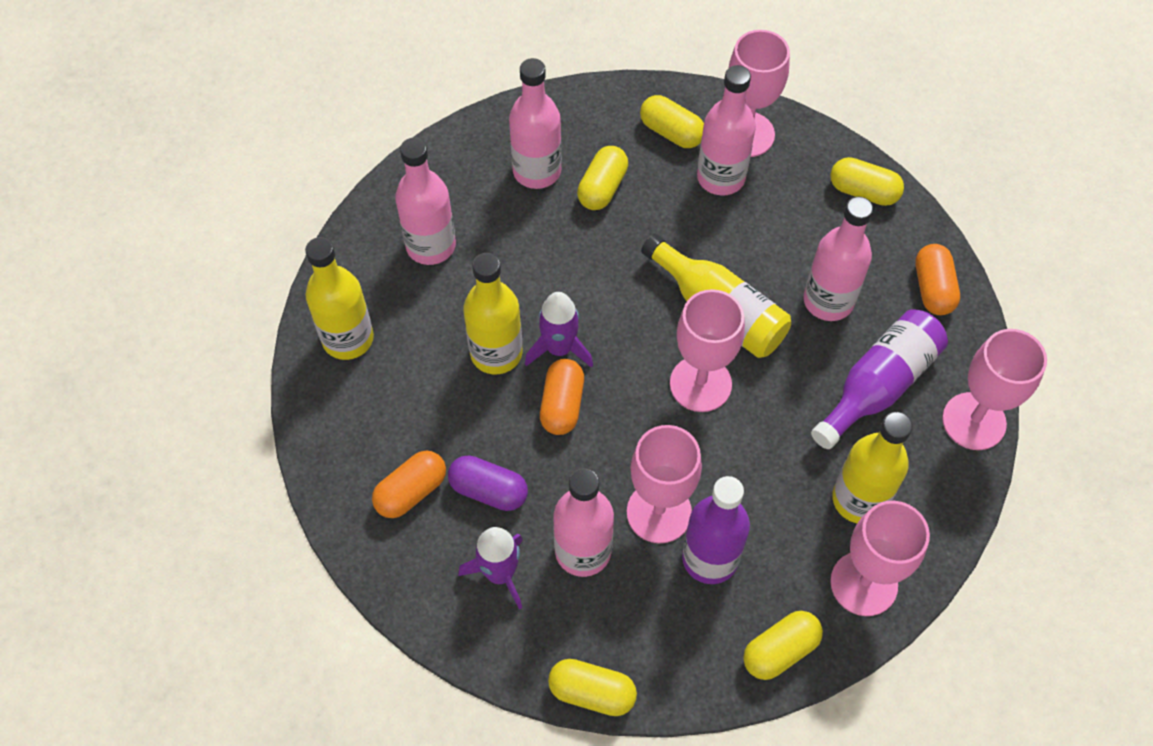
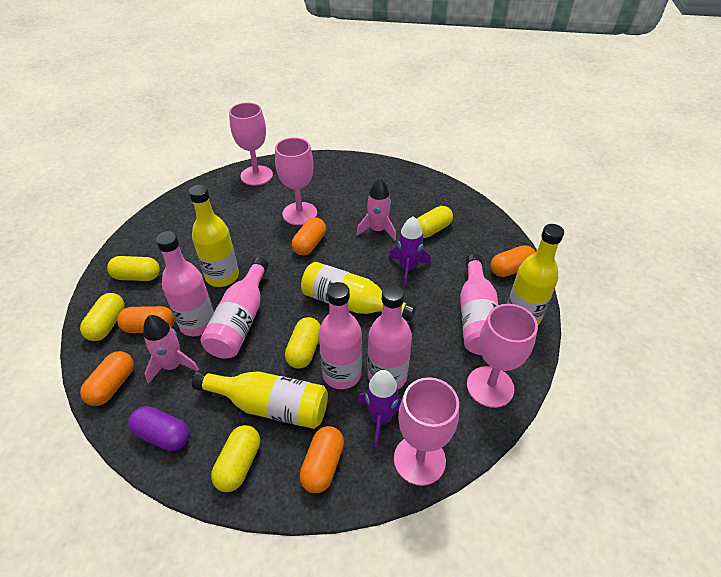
orange capsule: 3 -> 5
pink goblet: 5 -> 4
pink rocket: 0 -> 2
purple bottle: 2 -> 0

